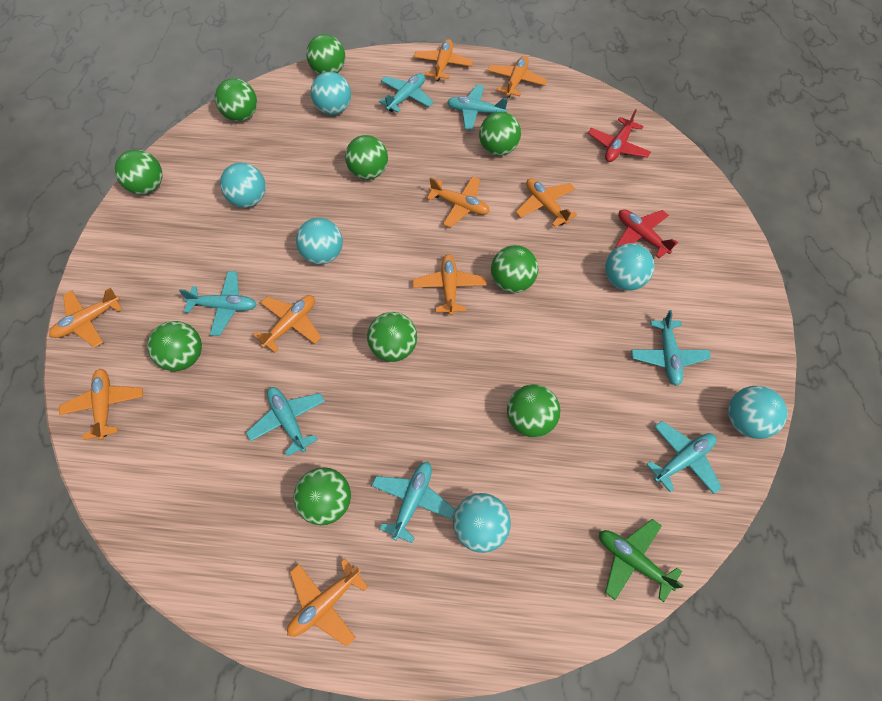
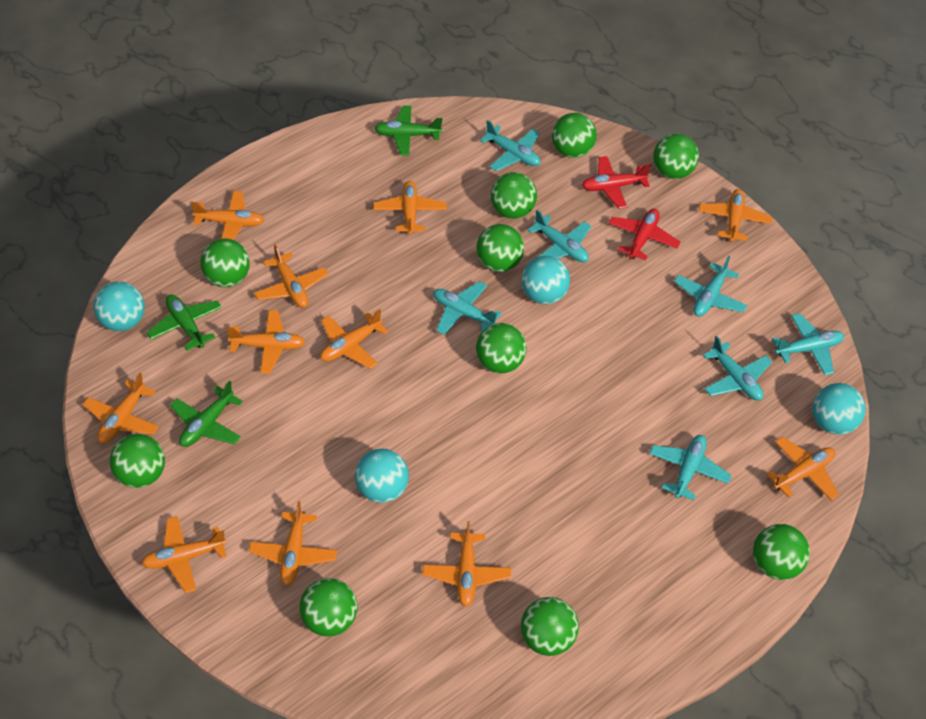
green plane: 1 -> 3
orange plane: 9 -> 11
turquoise ball: 6 -> 4

